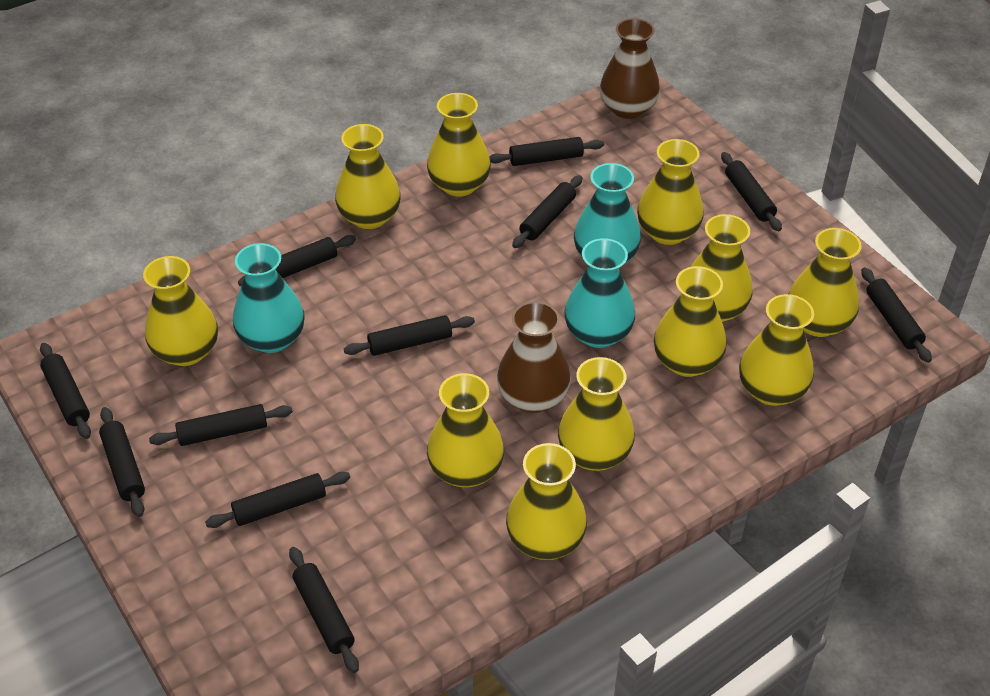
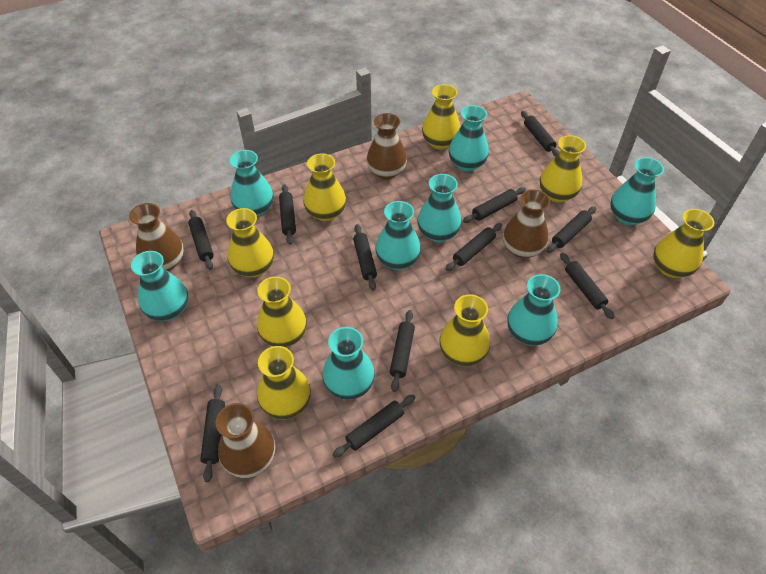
brown vase: 2 -> 4
turquoise vase: 3 -> 8
yellow vase: 11 -> 8

